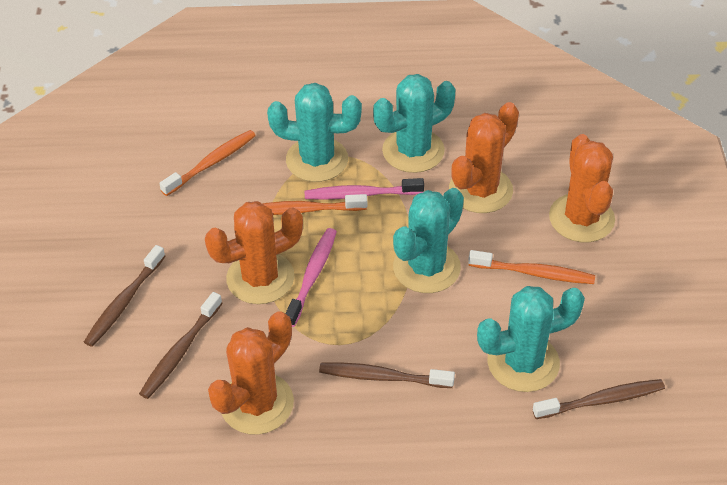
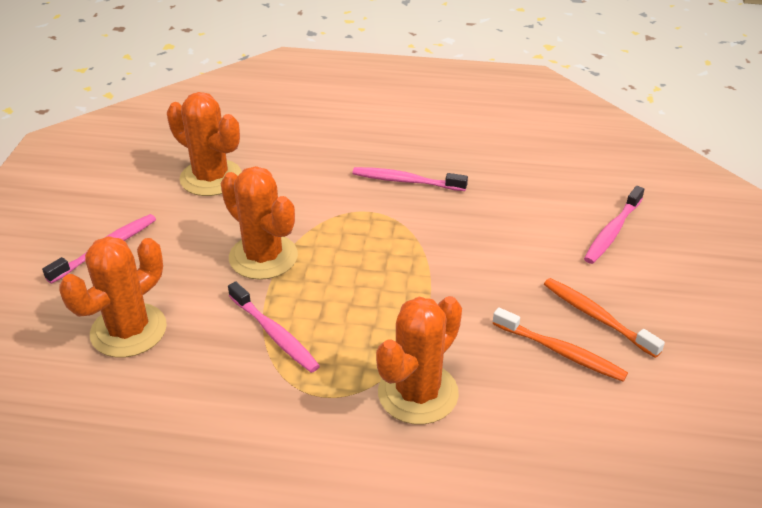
brown toothbrush: 4 -> 0
orange toothbrush: 3 -> 2
pink toothbrush: 2 -> 4
turquoise cactus: 4 -> 0

